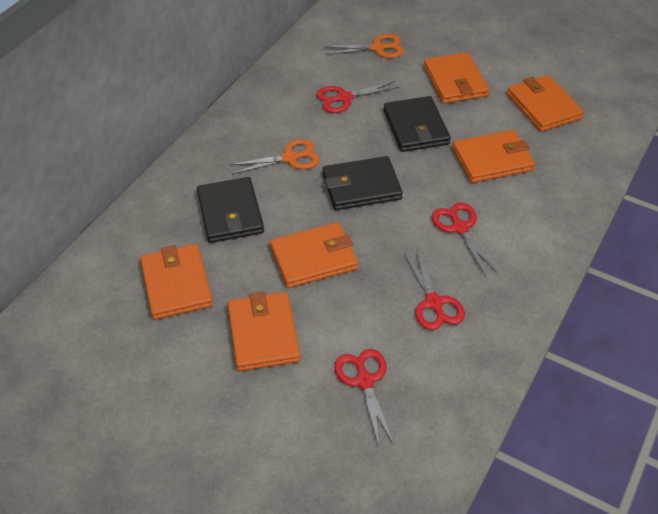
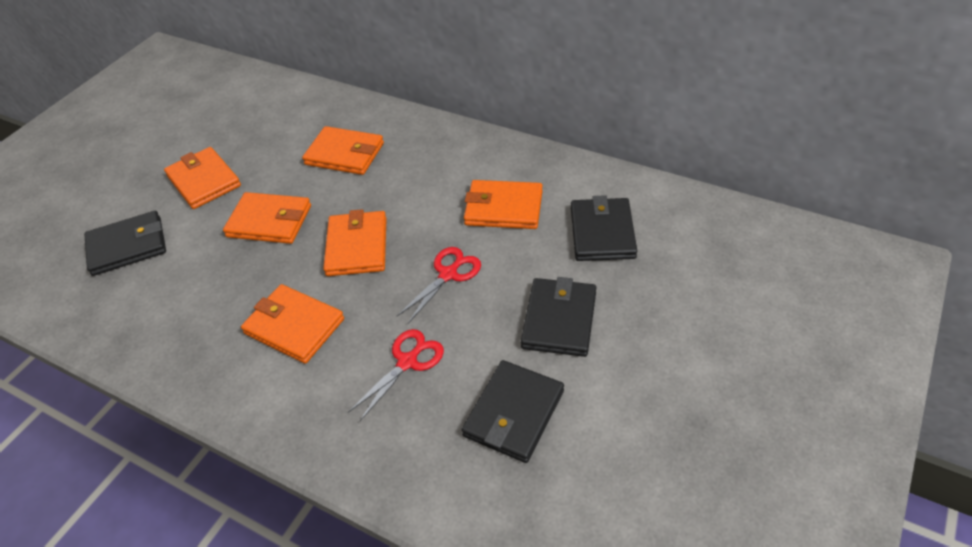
black wallet: 3 -> 4
orange scissors: 2 -> 0
red scissors: 4 -> 2

